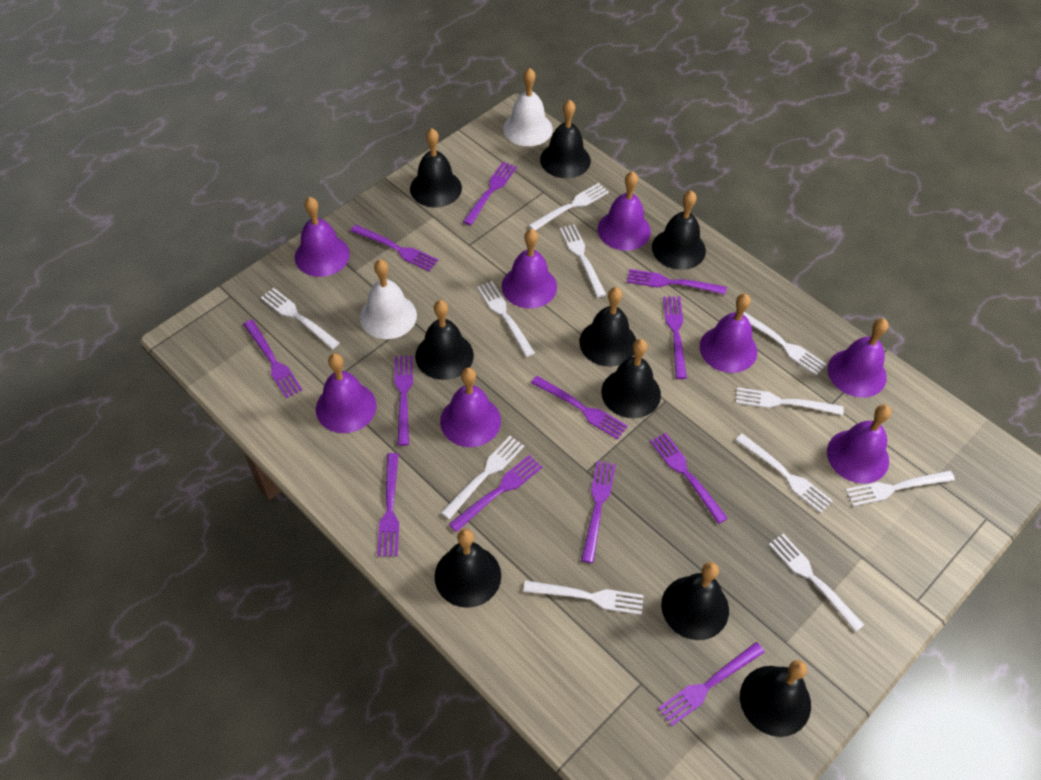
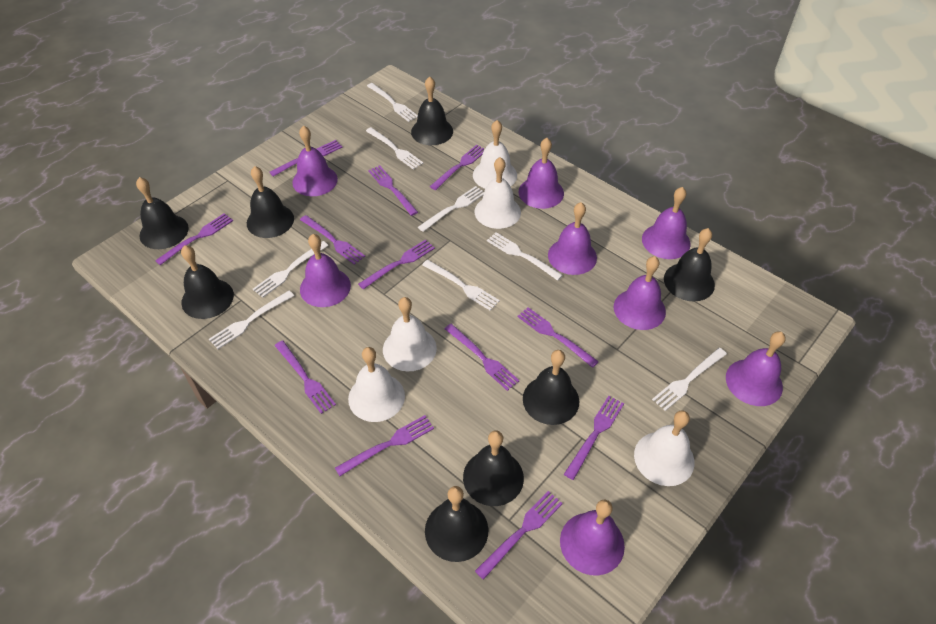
black bell: 9 -> 8
white bell: 2 -> 5
white fork: 11 -> 8

